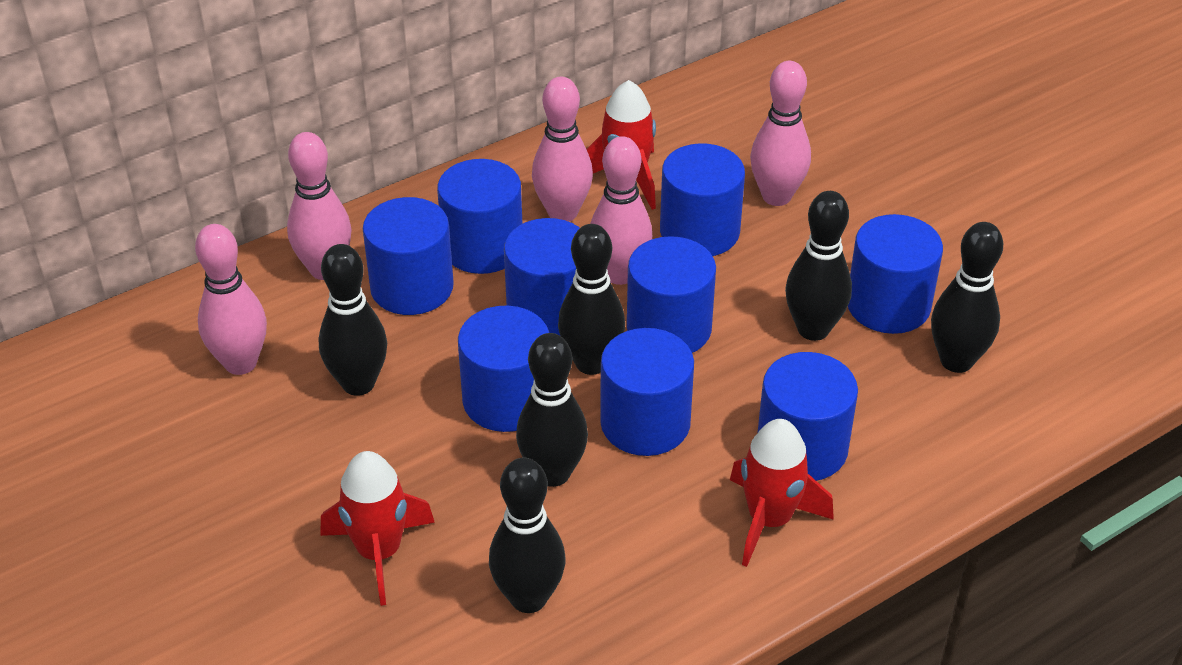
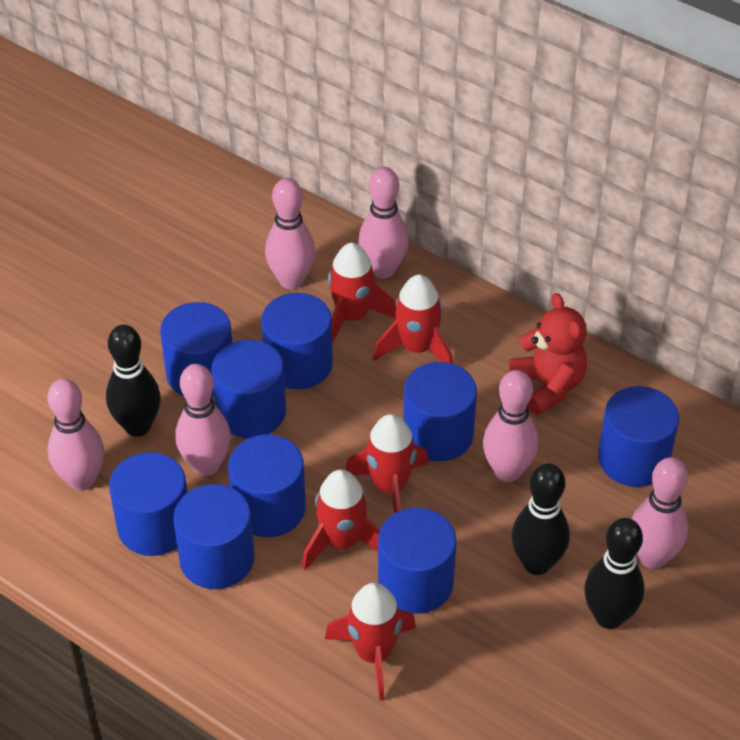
black bowling pin: 6 -> 3
pink bowling pin: 5 -> 6
red rocket: 3 -> 5
red teddy bear: 0 -> 1

